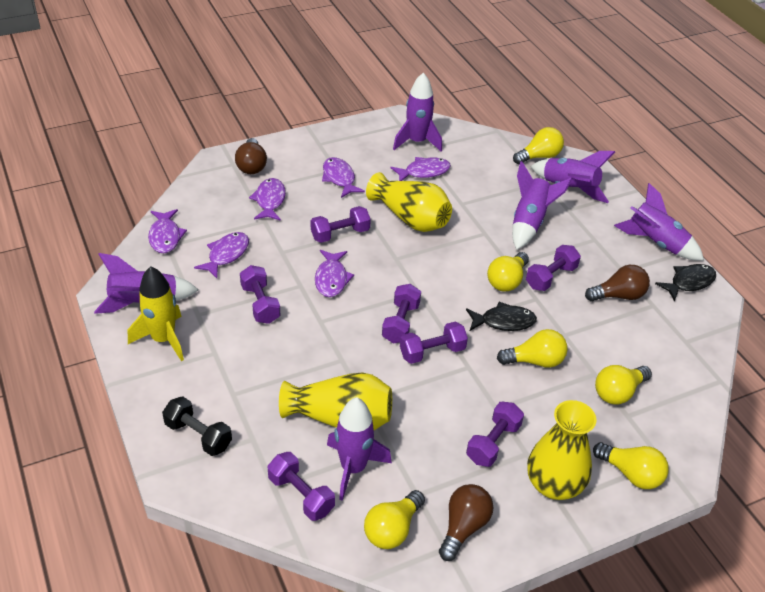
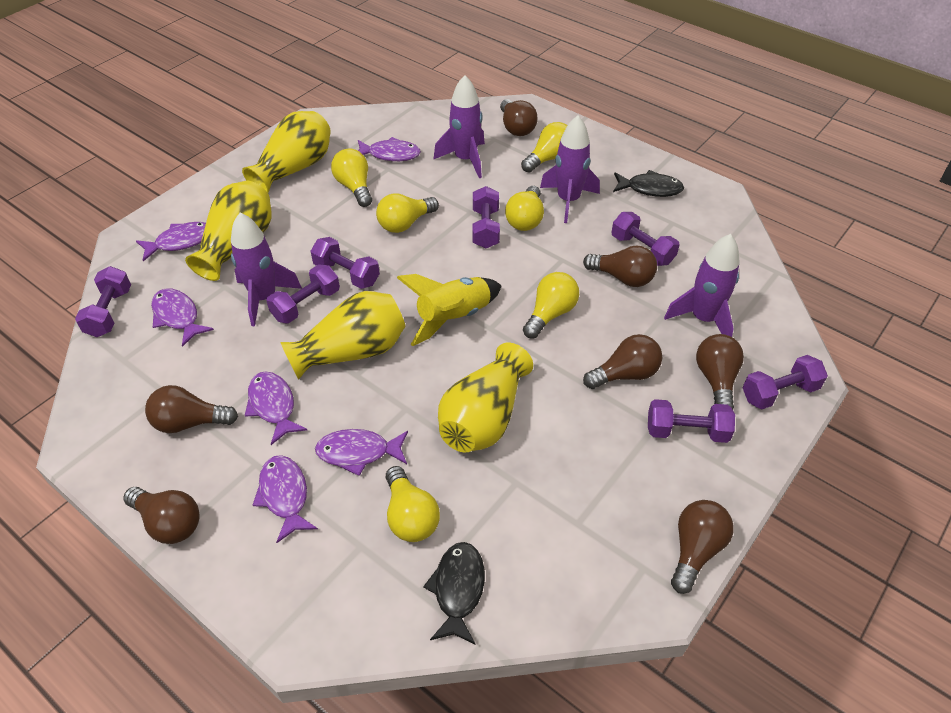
black dumbbell: 1 -> 0
brown light bulb: 3 -> 7
purple rocket: 6 -> 4
yellow vase: 3 -> 4

